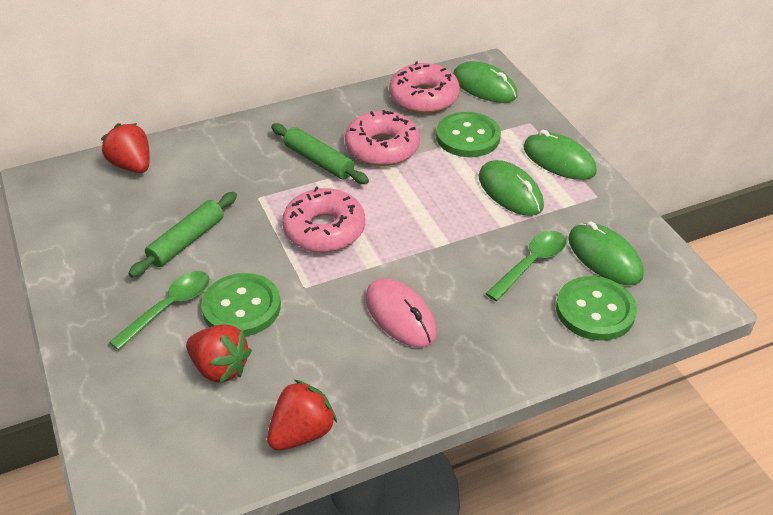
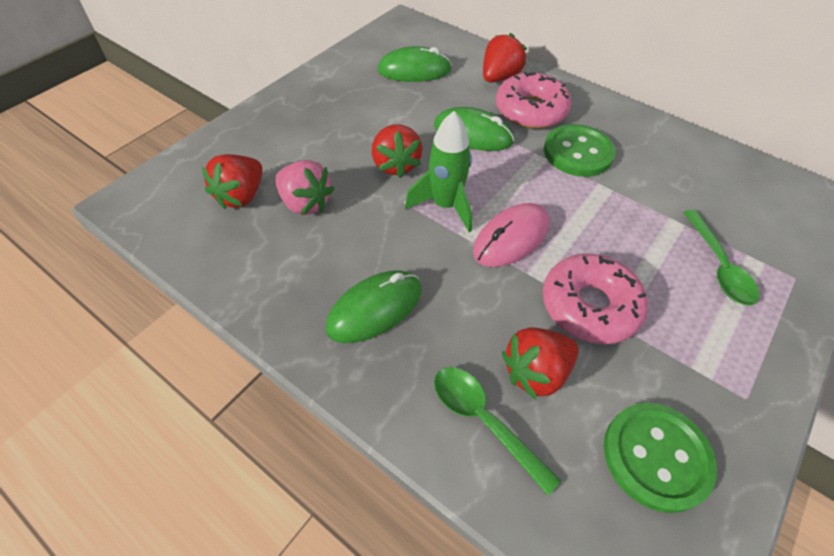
green button: 3 -> 2
green mouse: 4 -> 3
green rocket: 0 -> 1
green rolling pin: 2 -> 0
pink donut: 3 -> 2
pink strawberry: 0 -> 1
red strawberry: 3 -> 4

